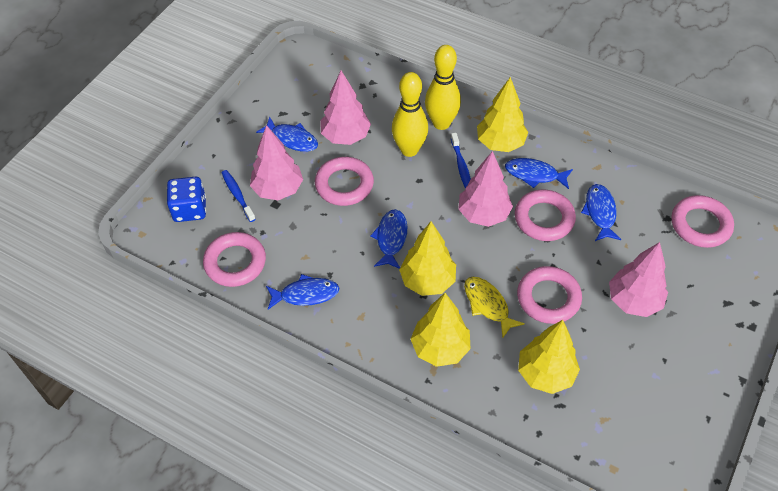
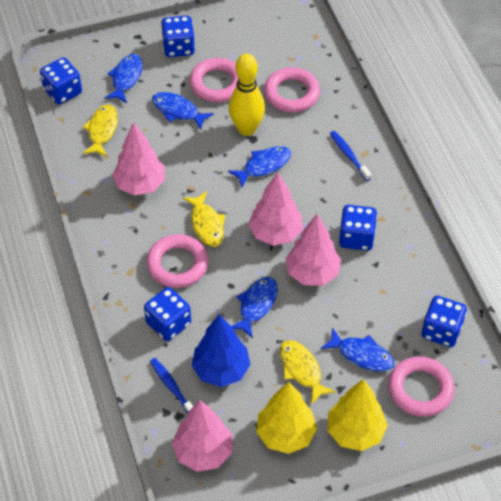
blue dice: 1 -> 5
blue tree: 0 -> 1
pink ring: 5 -> 4
yellow bowling pin: 2 -> 1
yellow fish: 1 -> 3
yellow tree: 4 -> 2

